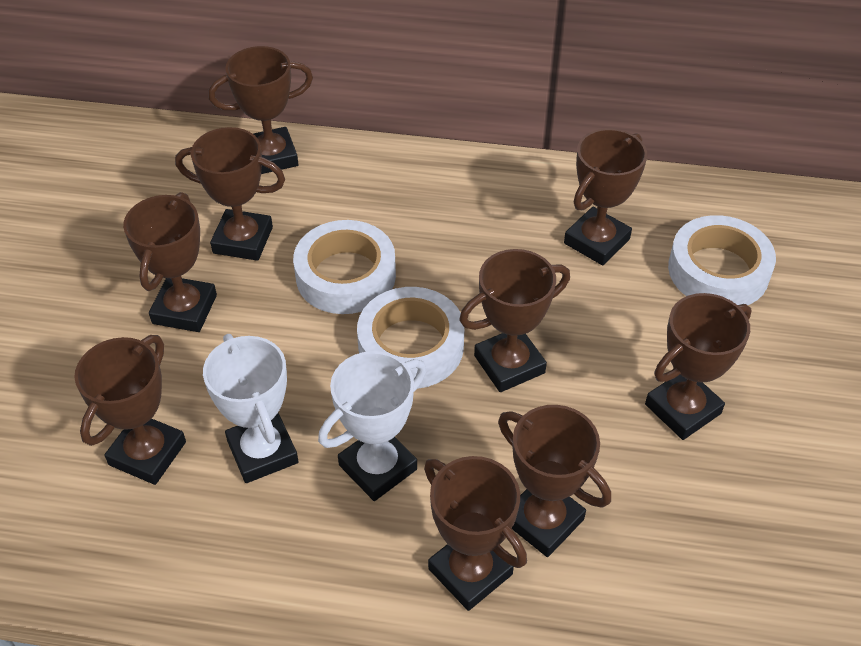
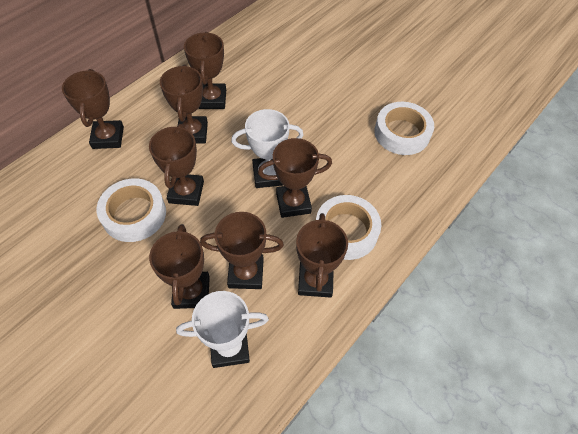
brown trophy: 9 -> 8

